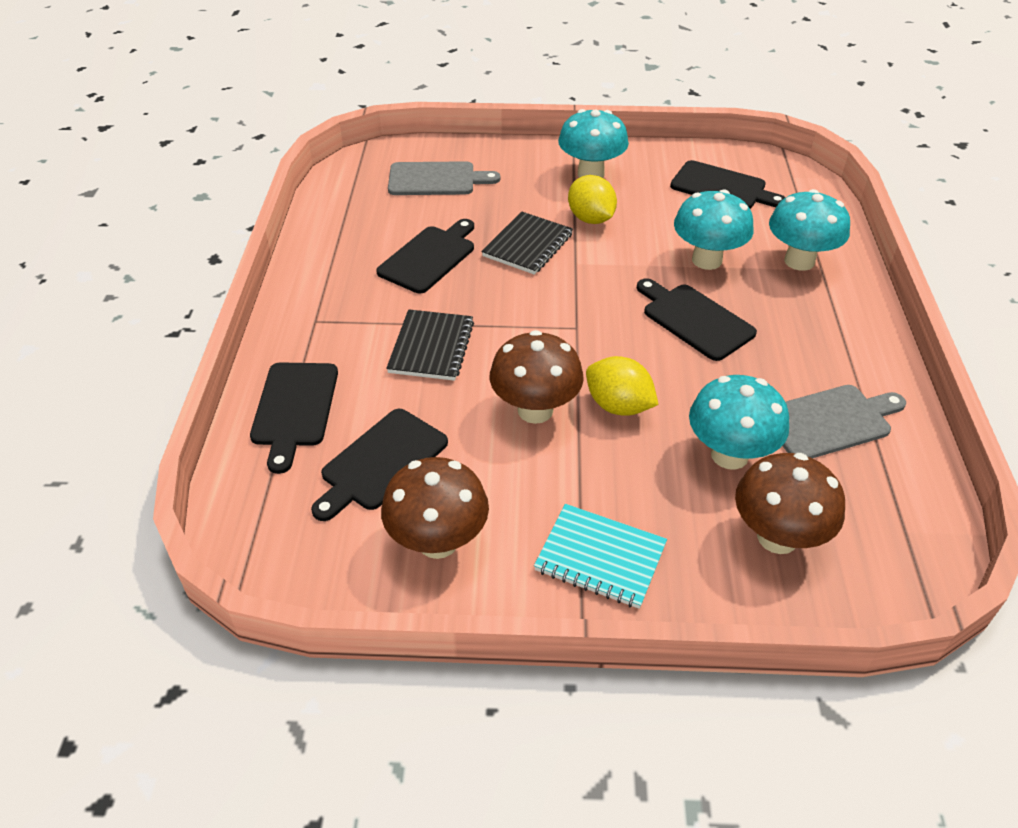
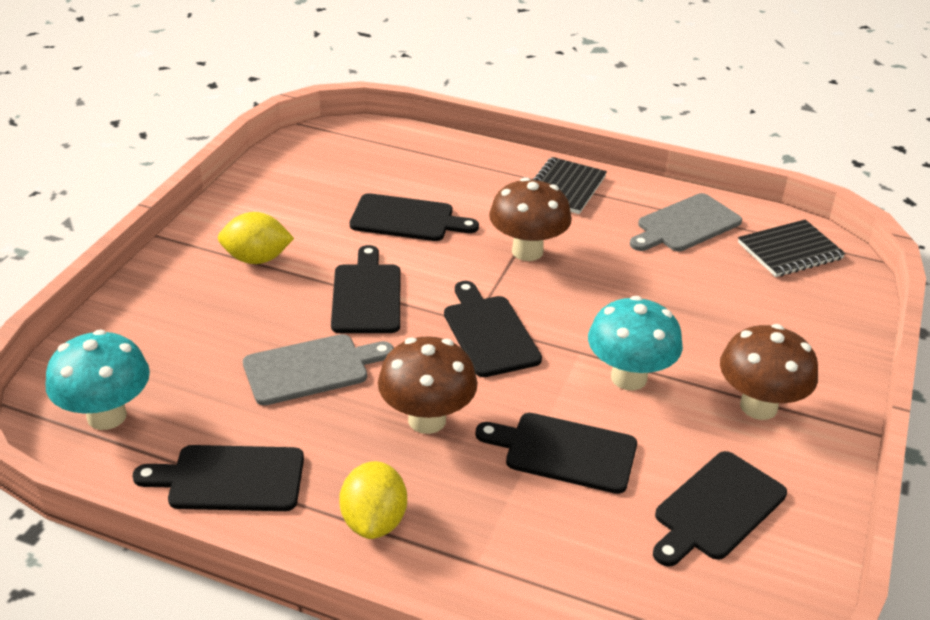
black cutting board: 5 -> 6
turquoise mushroom: 4 -> 2
turquoise notebook: 1 -> 0

